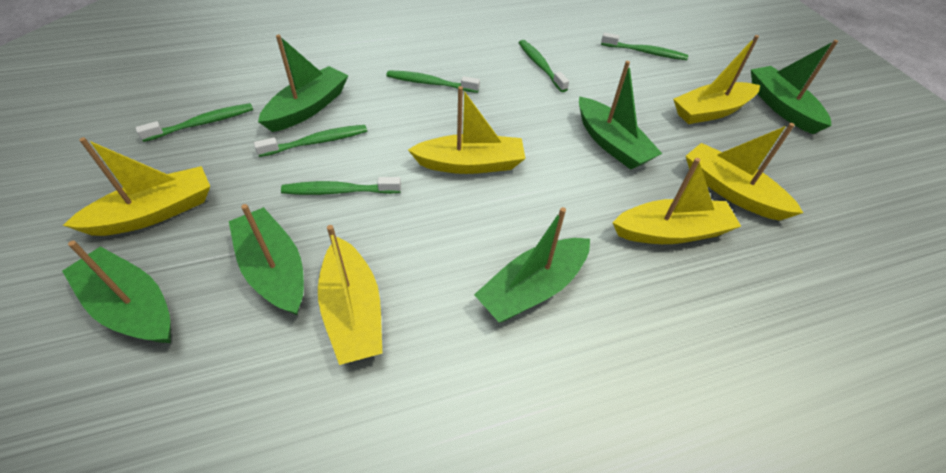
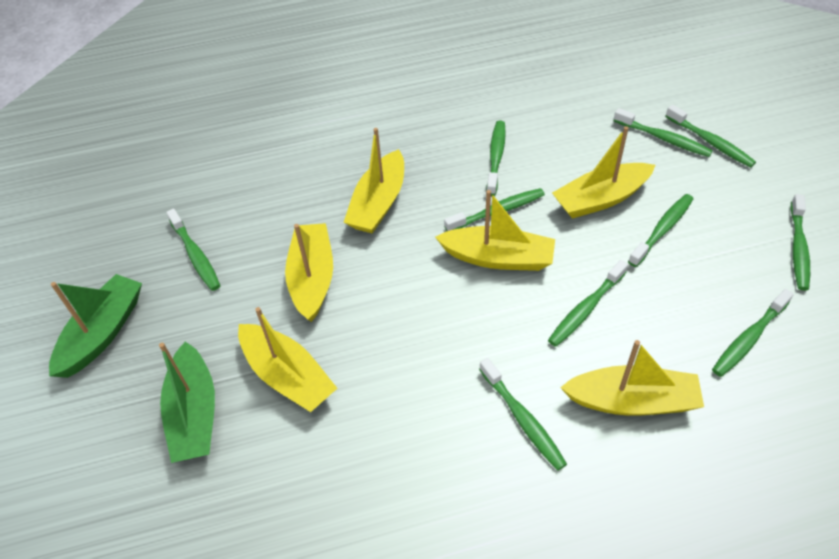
green boat: 6 -> 2
green toothbrush: 6 -> 10

